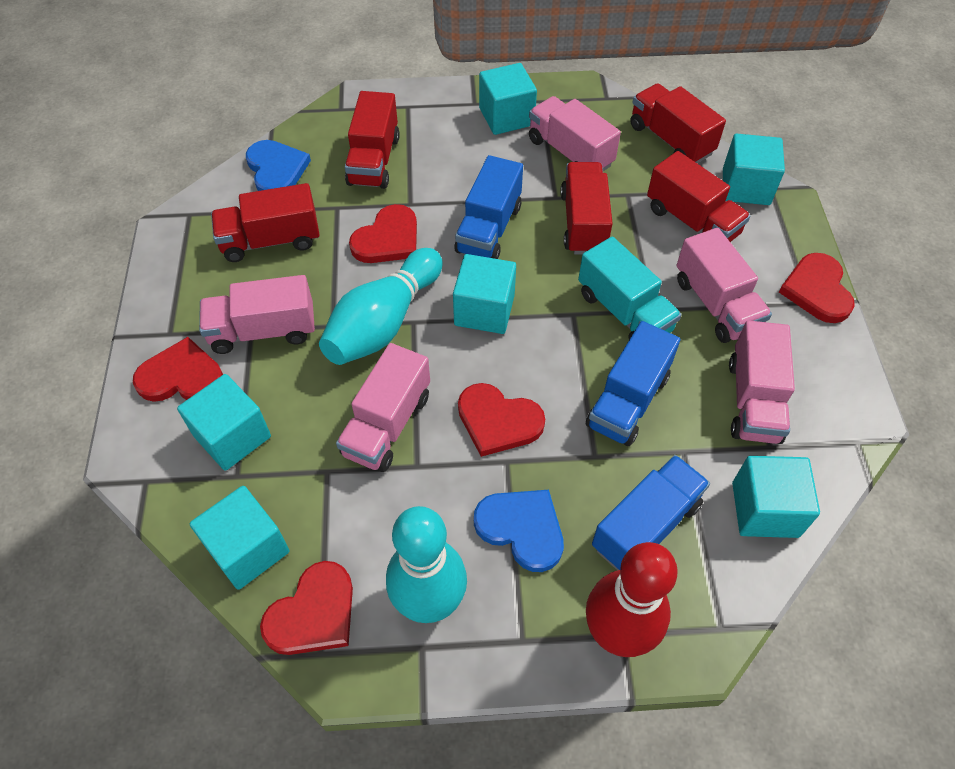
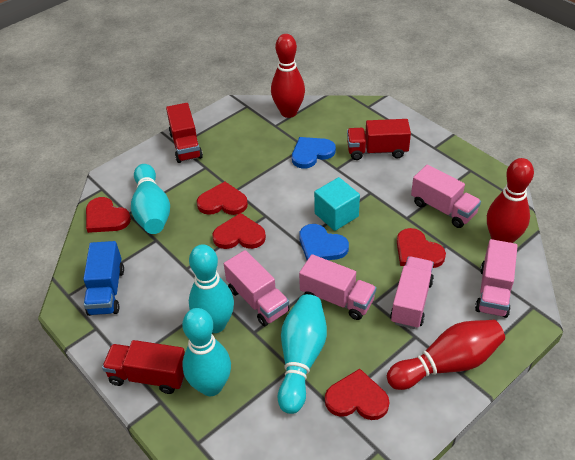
blue truck: 3 -> 1
red bowling pin: 1 -> 3
red truck: 5 -> 3
turquoise bowling pin: 2 -> 4
turquoise cube: 6 -> 1
turquoise truck: 1 -> 0

